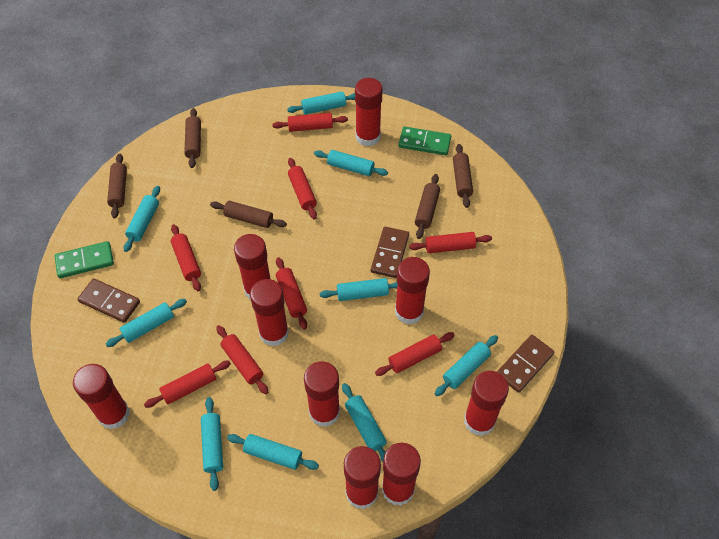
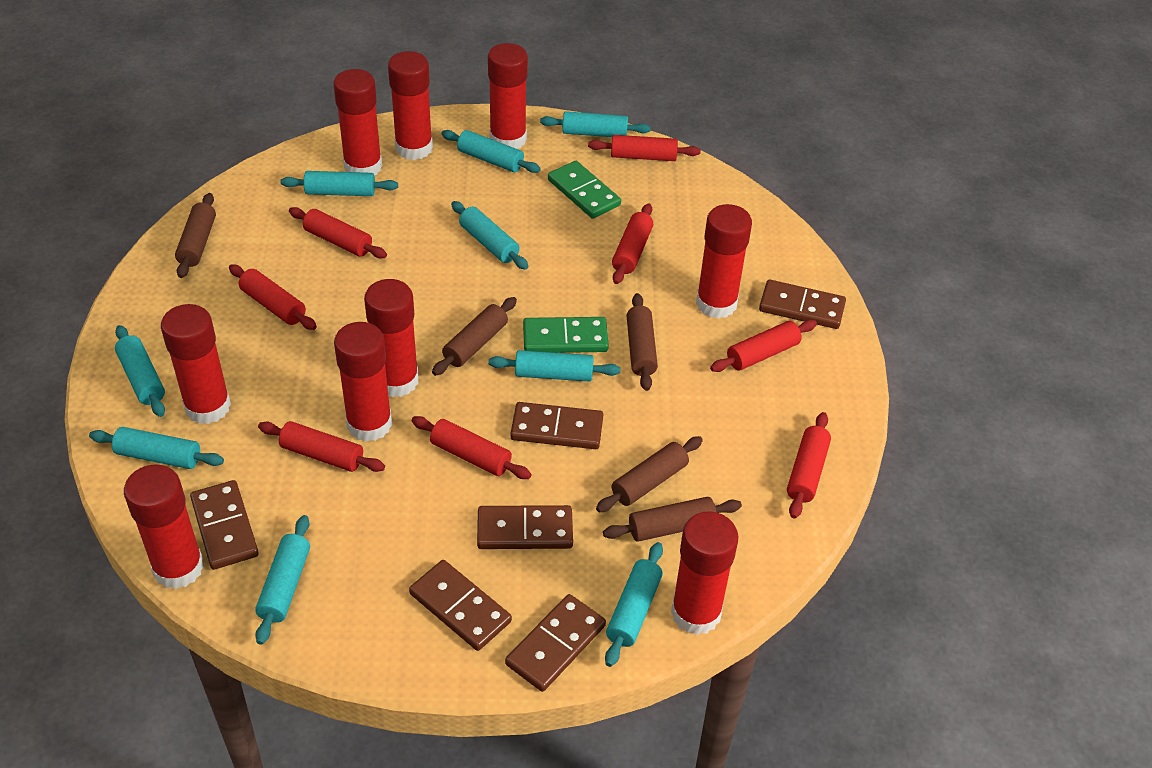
brown domino: 3 -> 6

